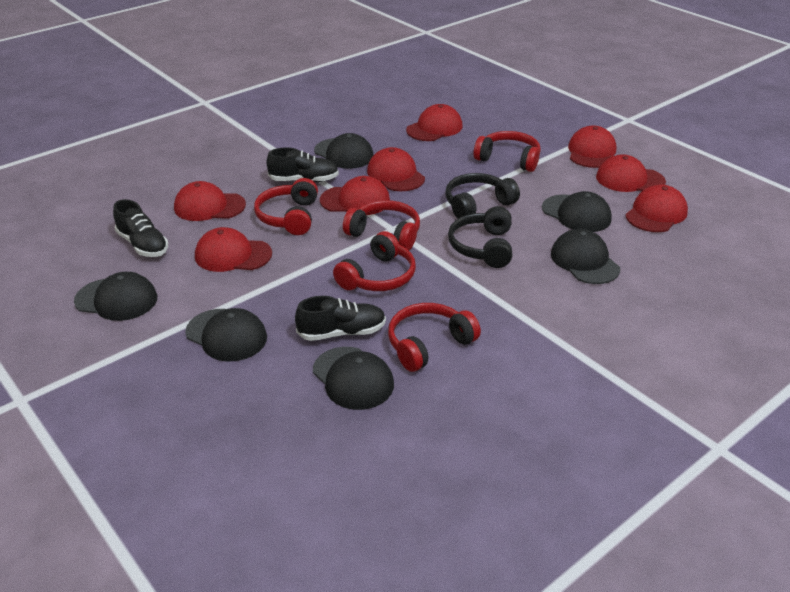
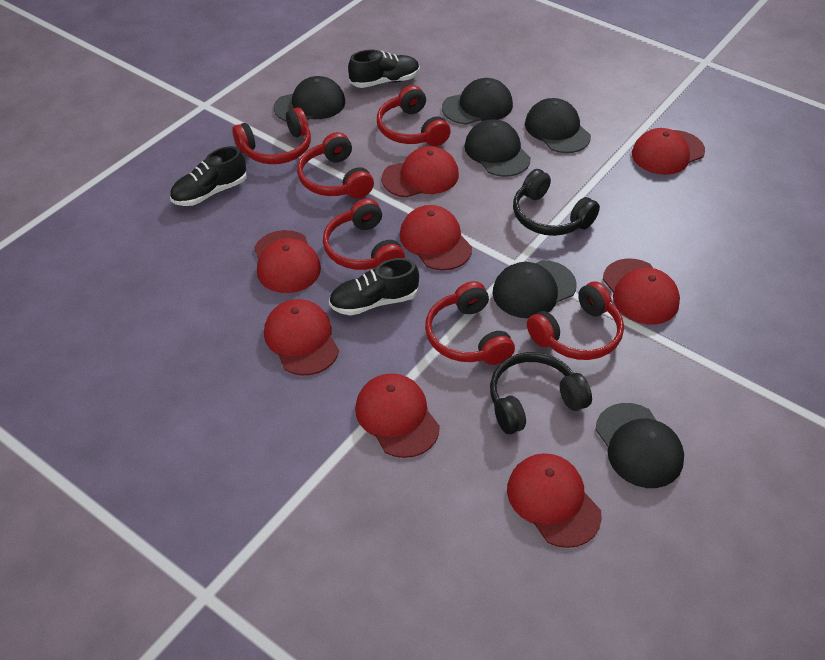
red headphones: 5 -> 6

